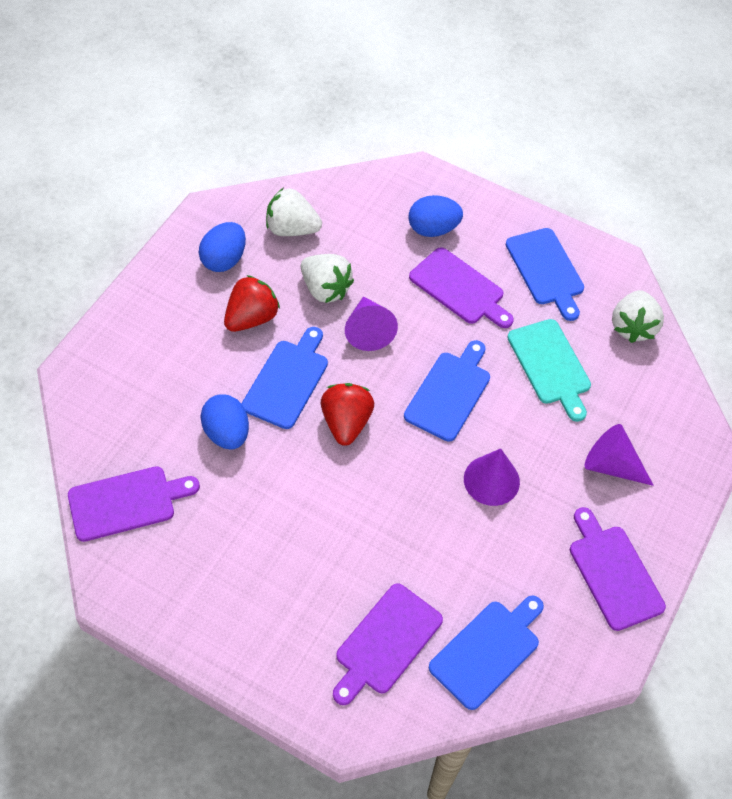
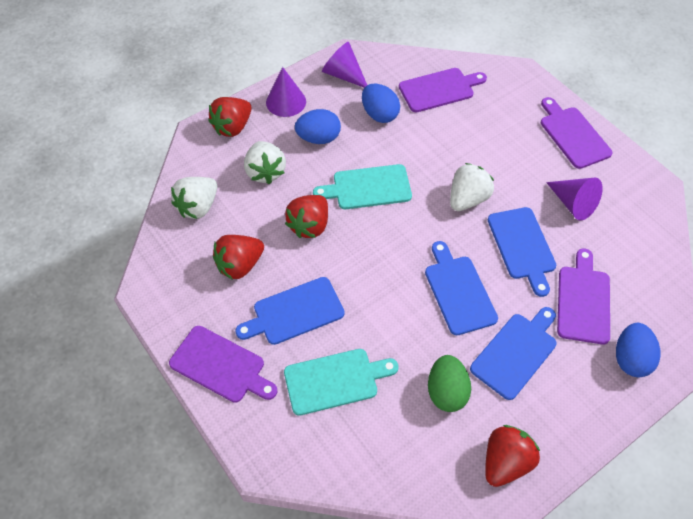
green egg: 0 -> 1
red strawberry: 2 -> 4
turquoise cutting board: 1 -> 2

